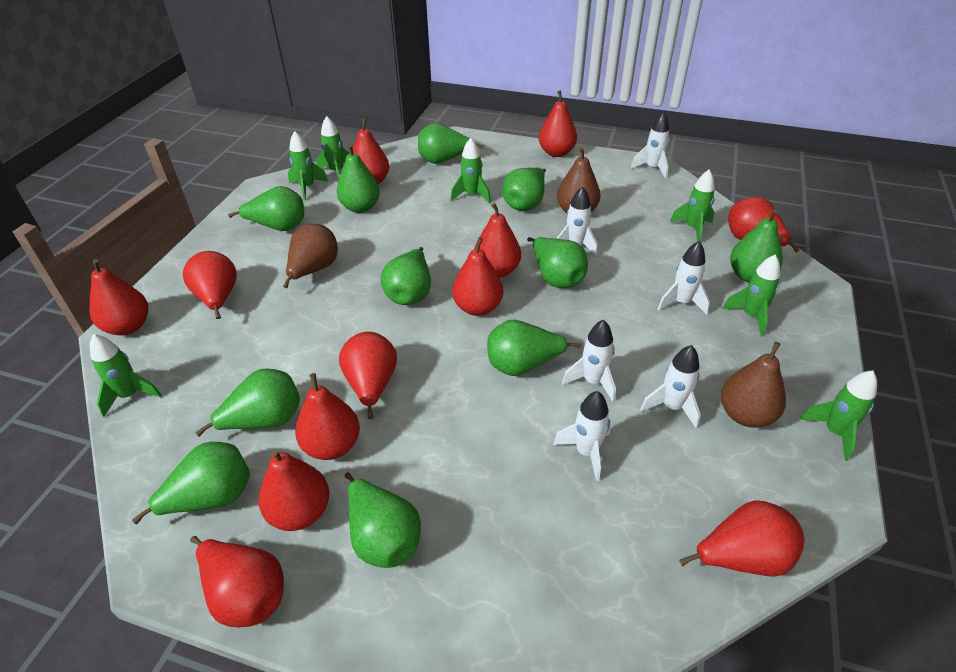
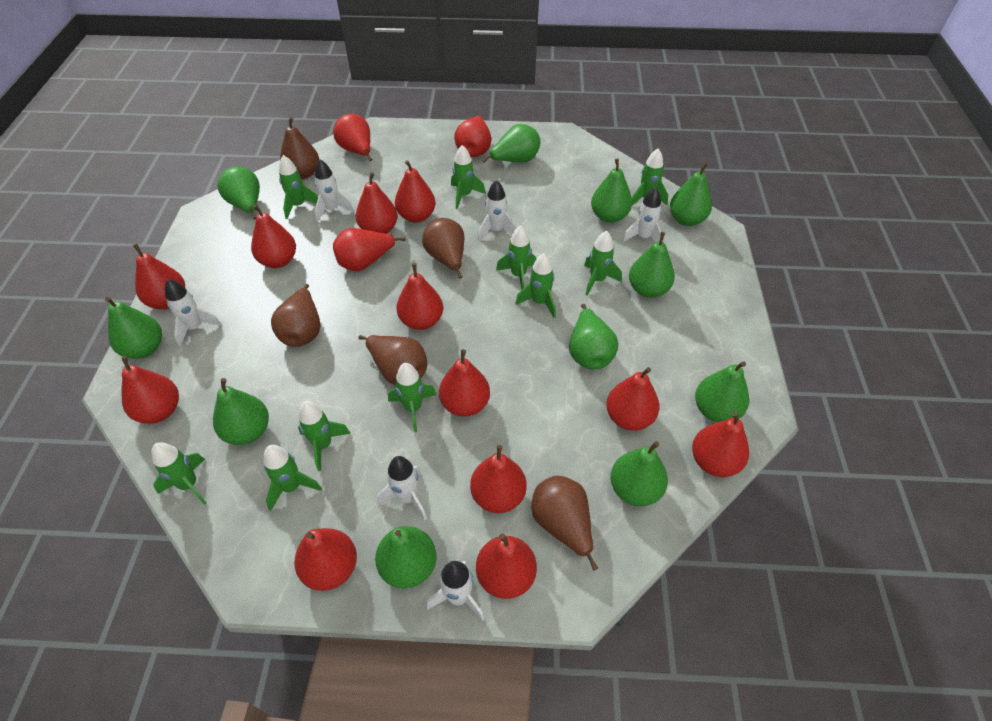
brown pear: 3 -> 5
green rocket: 7 -> 10
red pear: 12 -> 15

